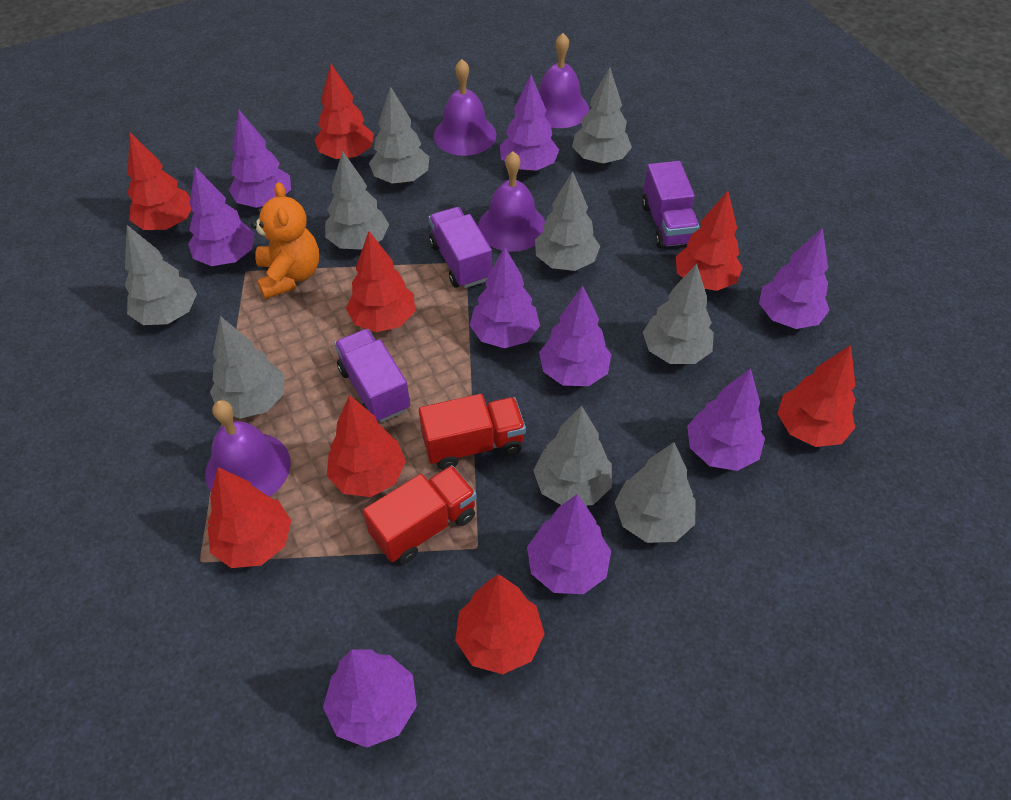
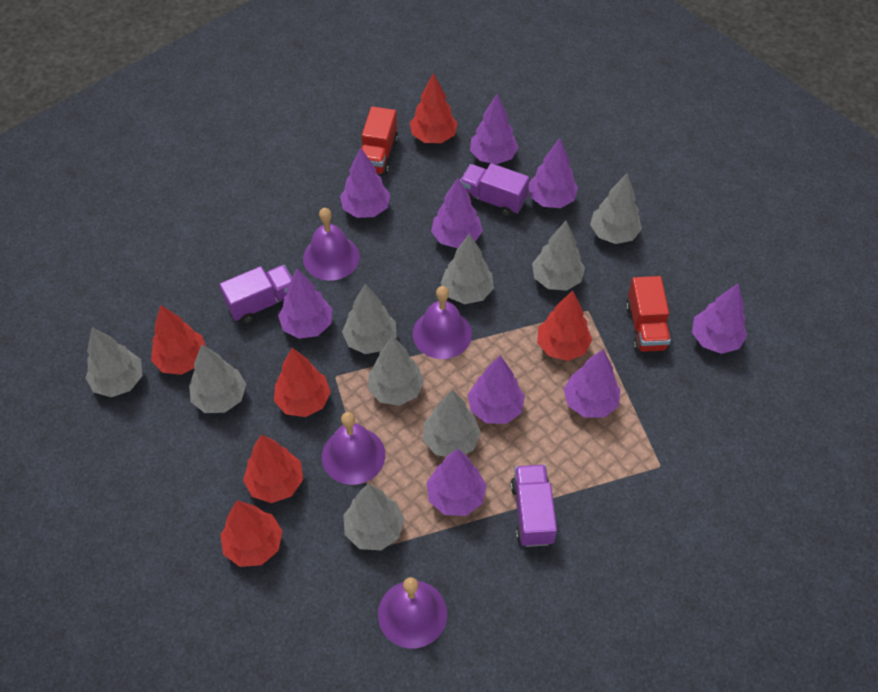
orange teddy bear: 1 -> 0
red tree: 8 -> 6

